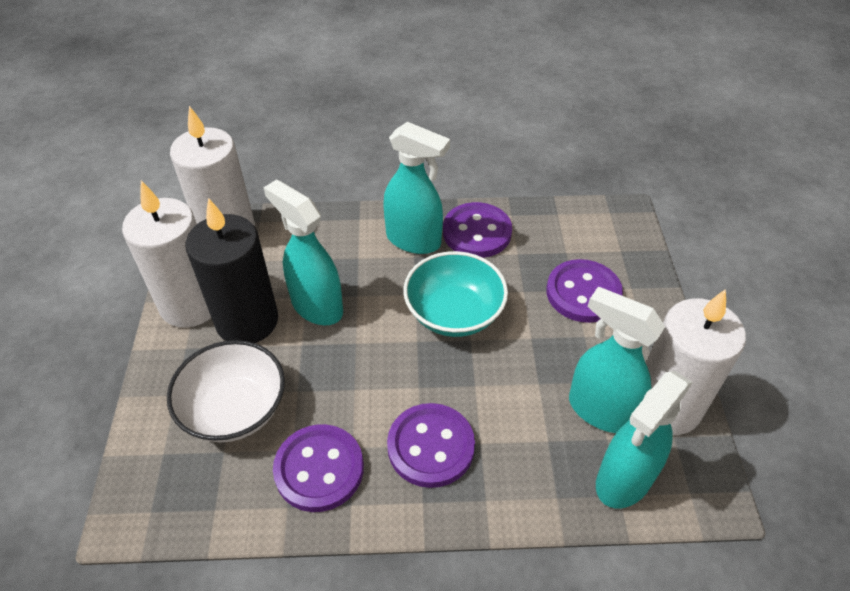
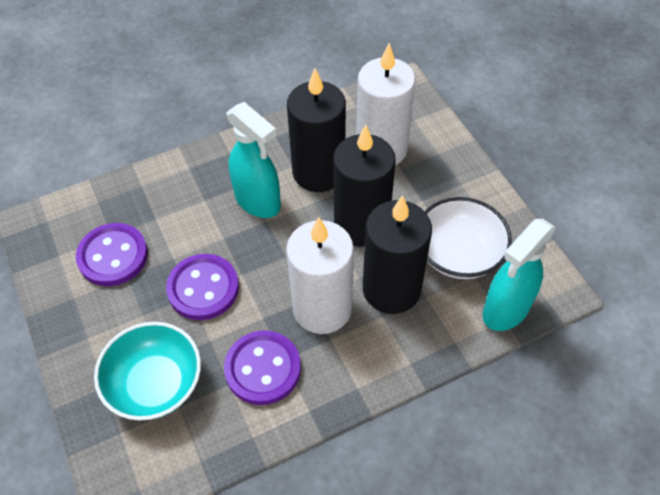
black candle: 1 -> 3
purple button: 4 -> 3
turquoise spray bottle: 4 -> 2
white candle: 3 -> 2

